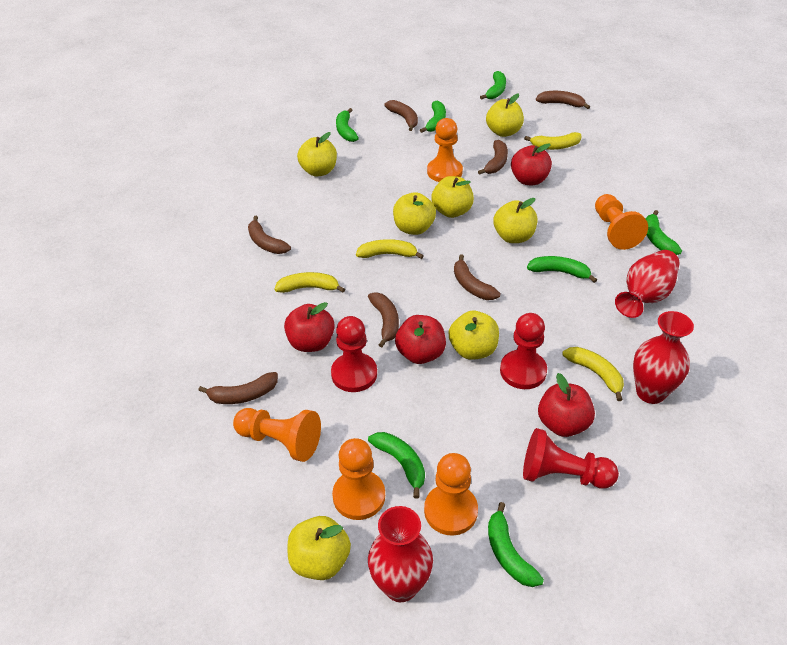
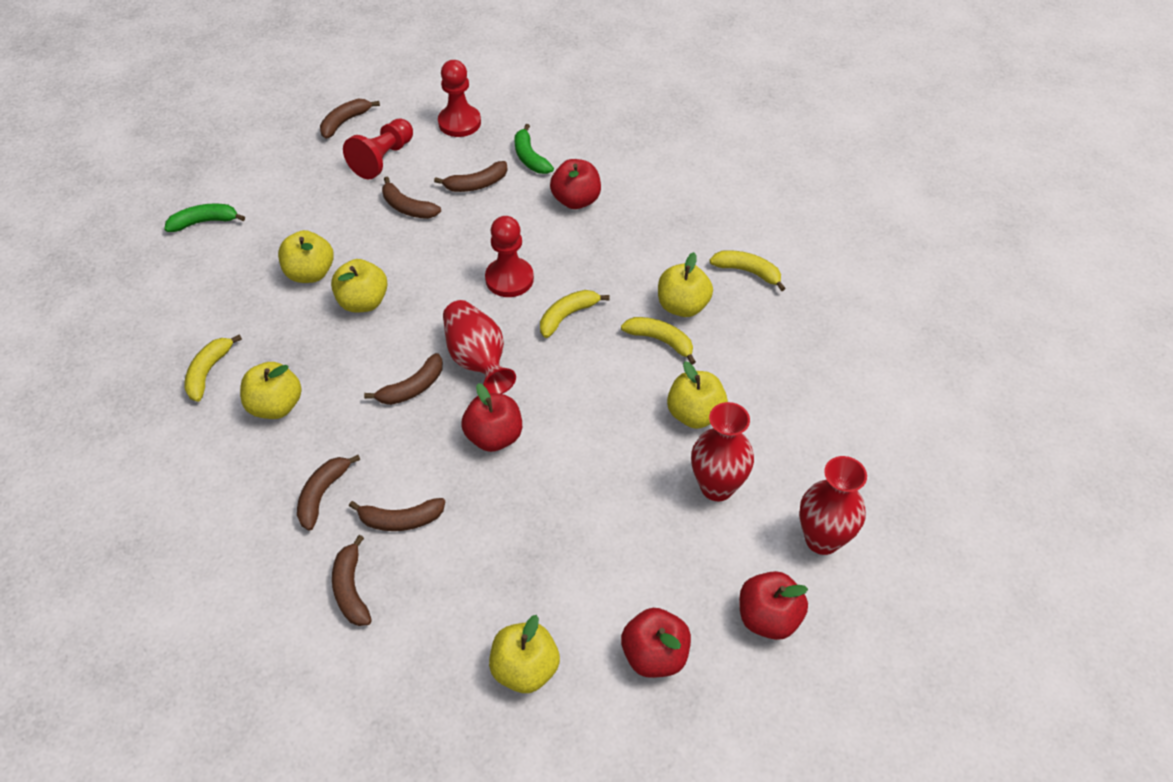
green banana: 7 -> 2
orange pawn: 5 -> 0
yellow apple: 7 -> 6

